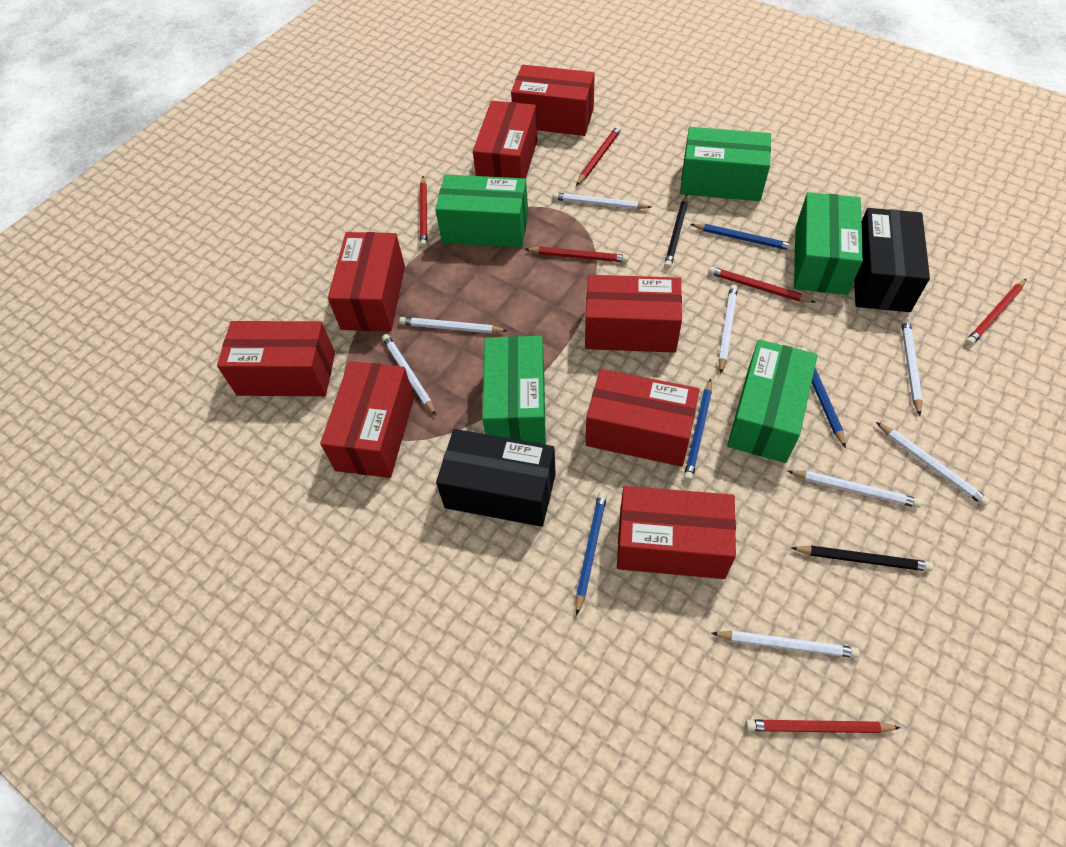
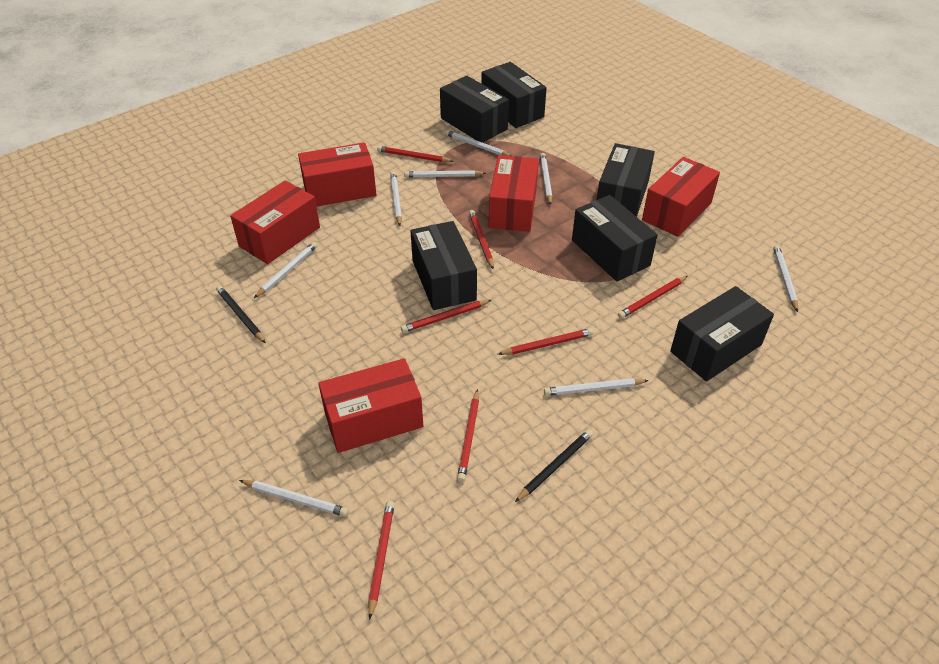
black box: 2 -> 6
blue pencil: 4 -> 0
green box: 5 -> 0
red box: 8 -> 5
red pencil: 6 -> 7

